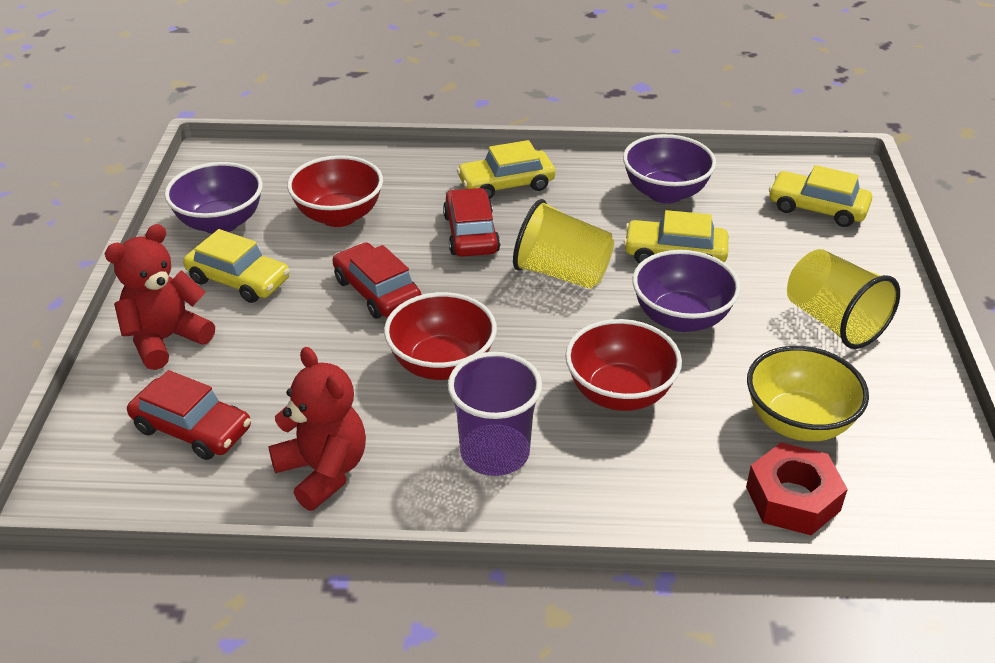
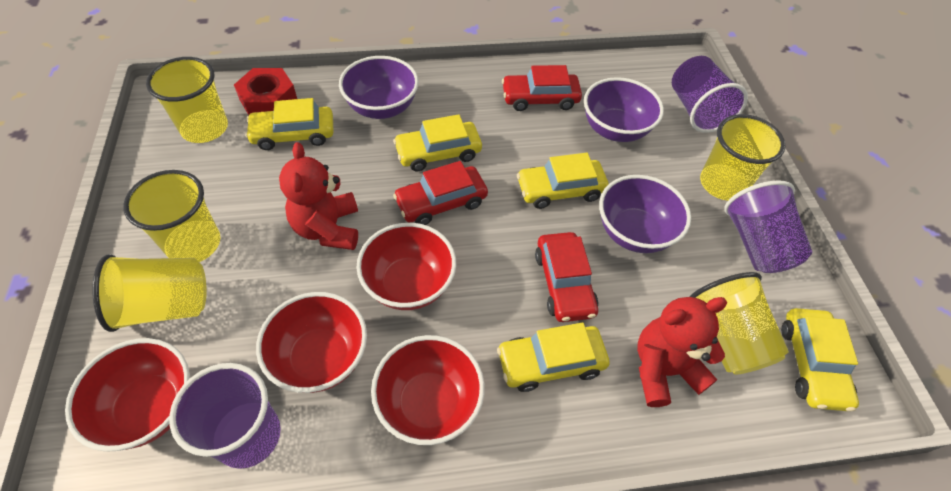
purple cup: 1 -> 3
red bowl: 3 -> 4
yellow bowl: 1 -> 0
yellow car: 4 -> 5
yellow cup: 2 -> 5

